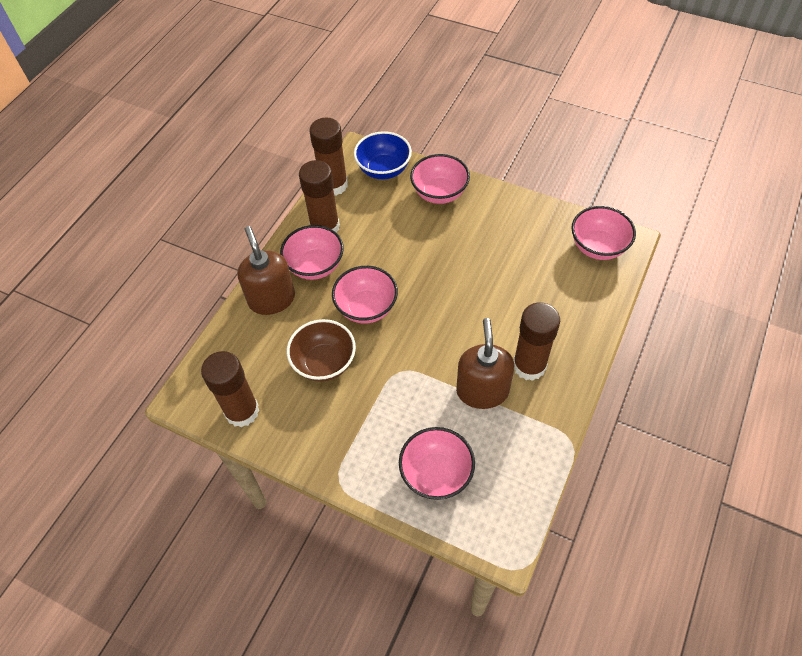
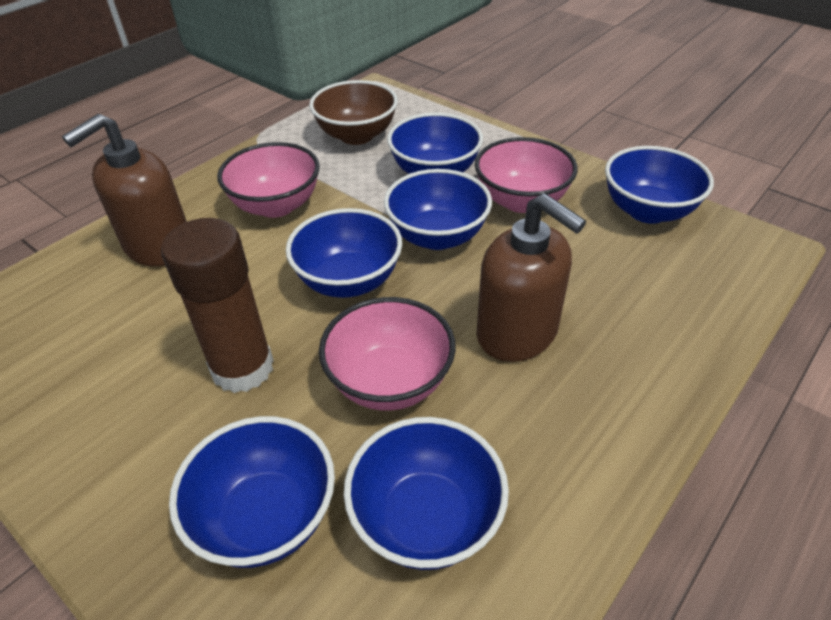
blue bowl: 1 -> 6
brown glue stick: 4 -> 1
pink bowl: 5 -> 3

